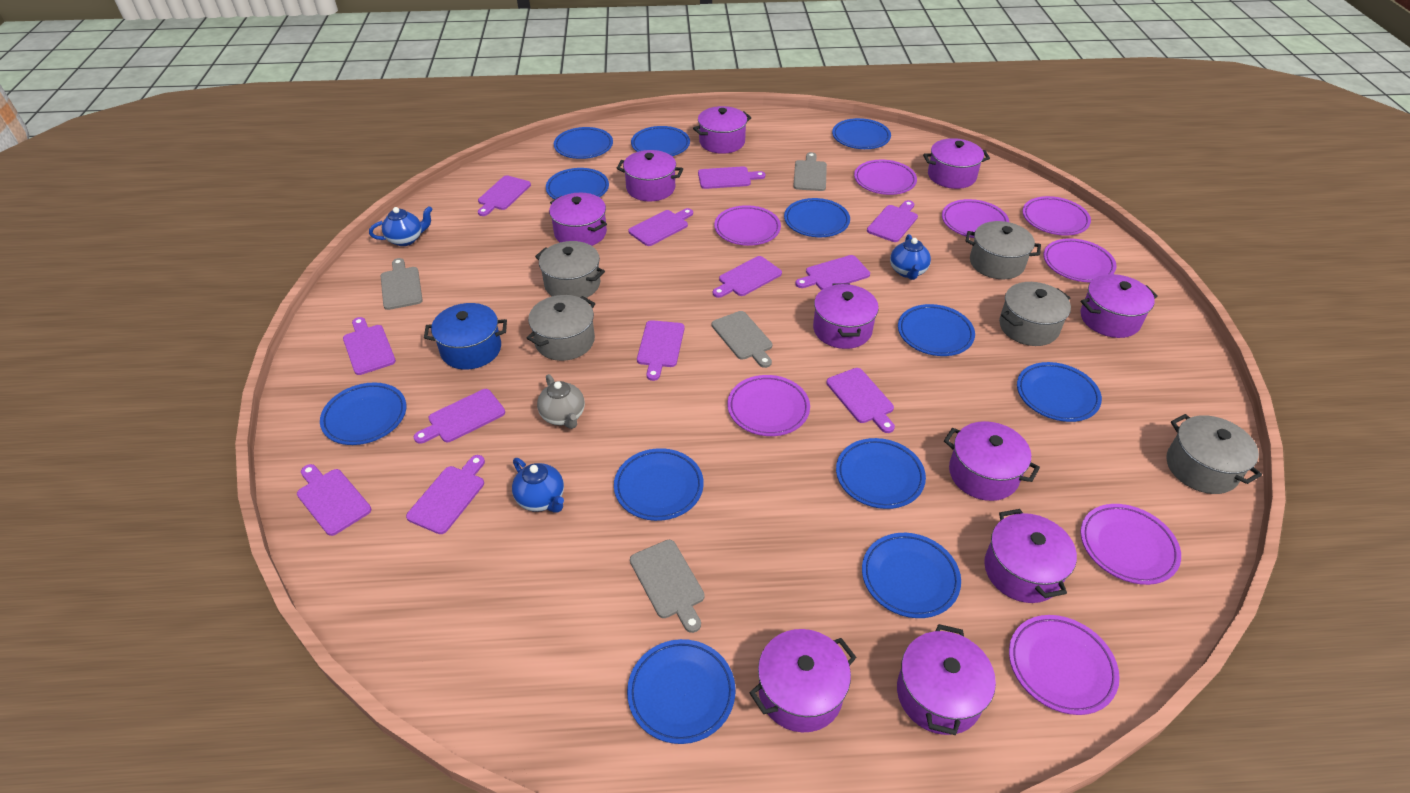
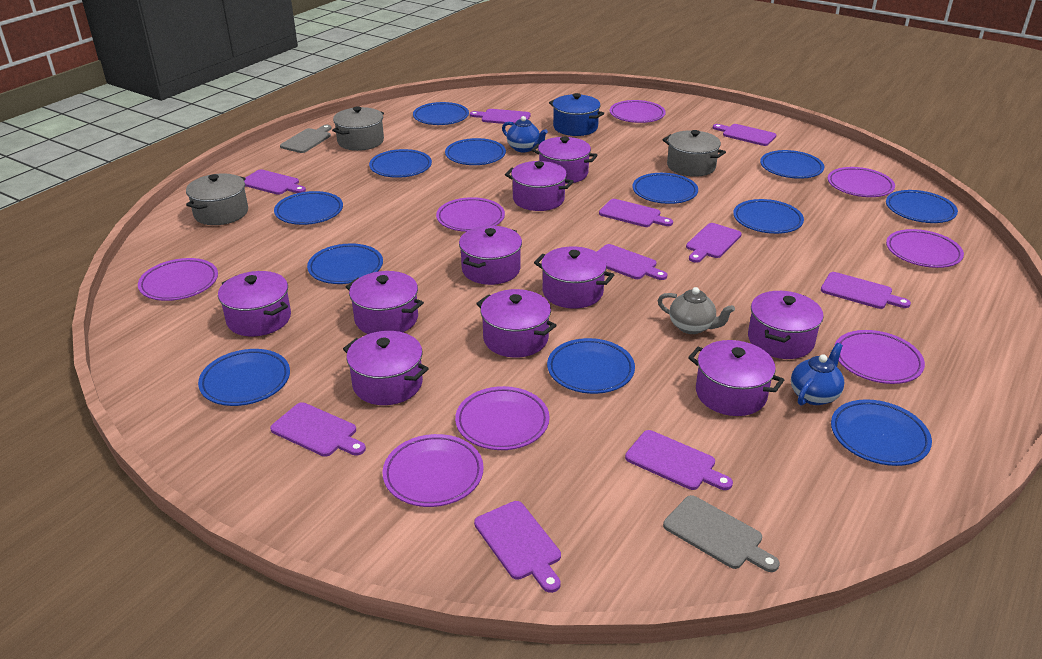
blue teapot: 3 -> 2
grey cutting board: 4 -> 2
grey pot: 5 -> 3
purple cutting board: 12 -> 10

